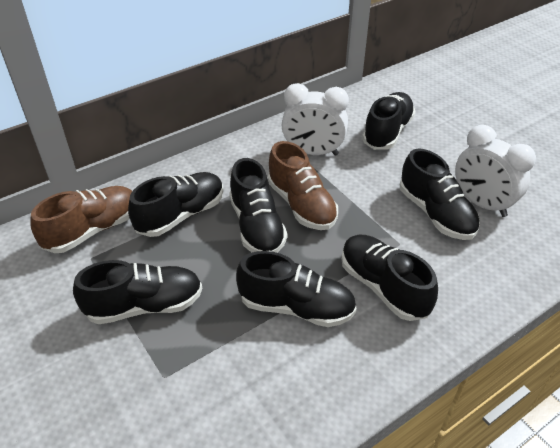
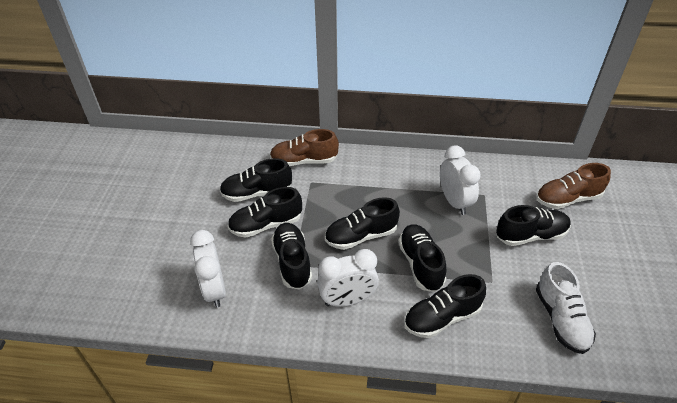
white clock: 2 -> 3
white shoe: 0 -> 1

